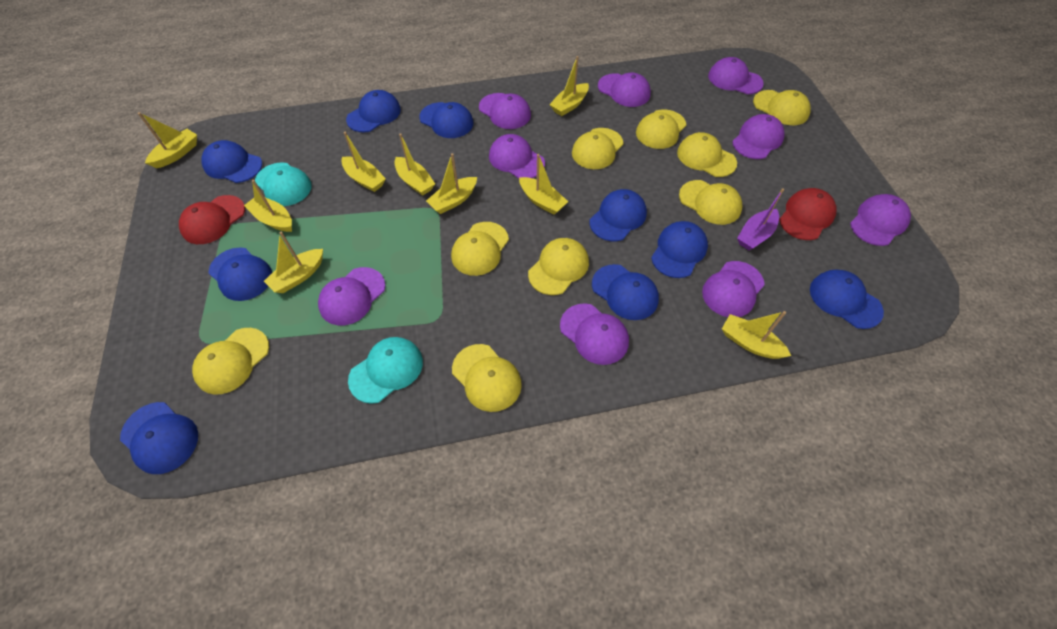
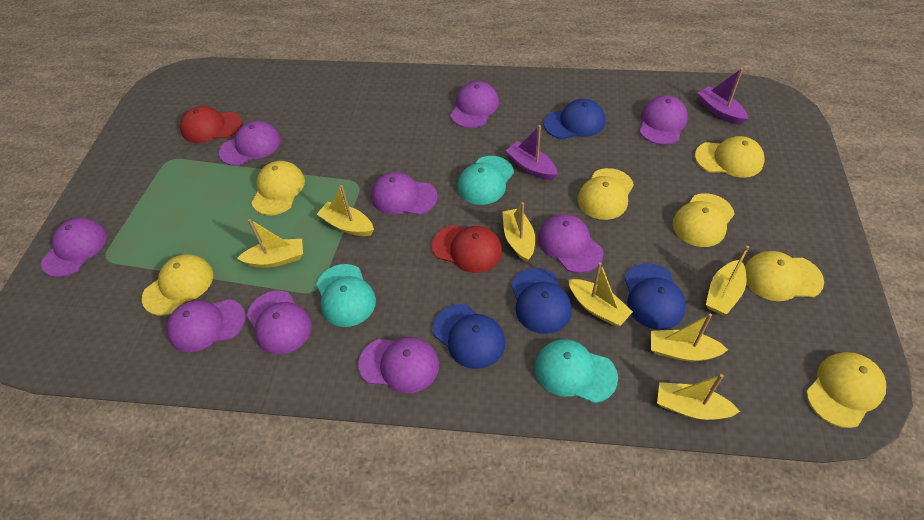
blue cap: 9 -> 4
purple boat: 1 -> 2
turquoise cap: 2 -> 3
yellow boat: 9 -> 7
yellow cap: 9 -> 7

